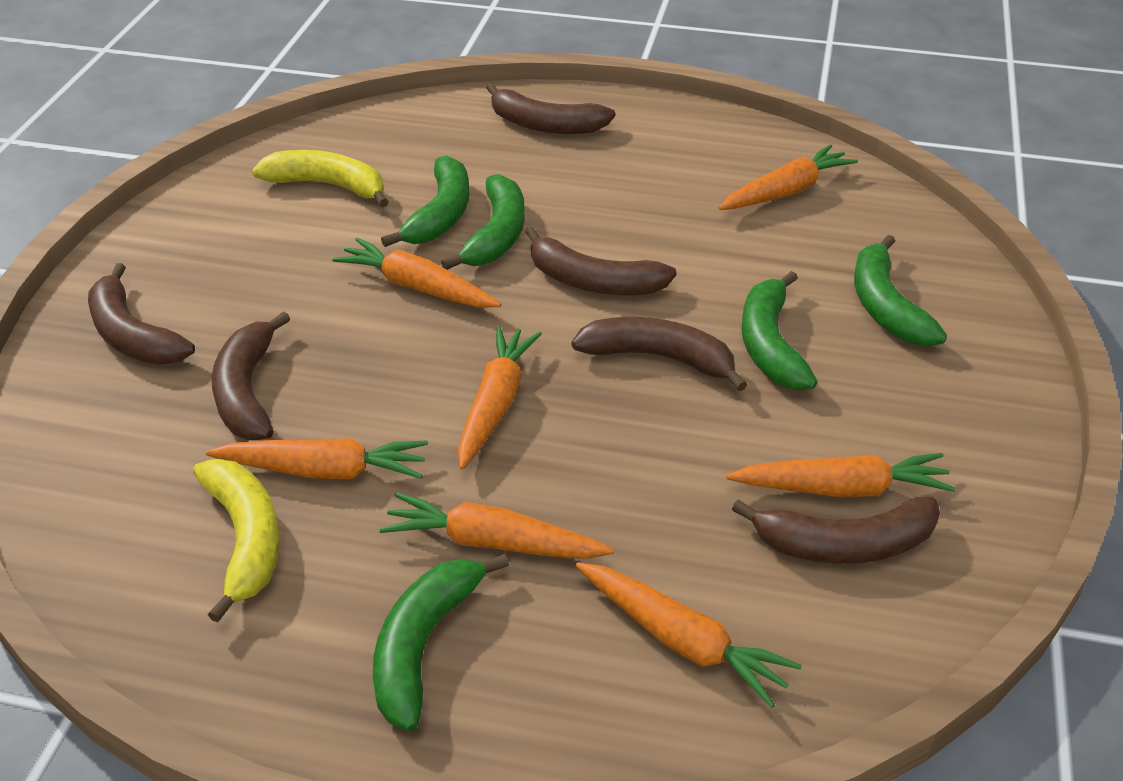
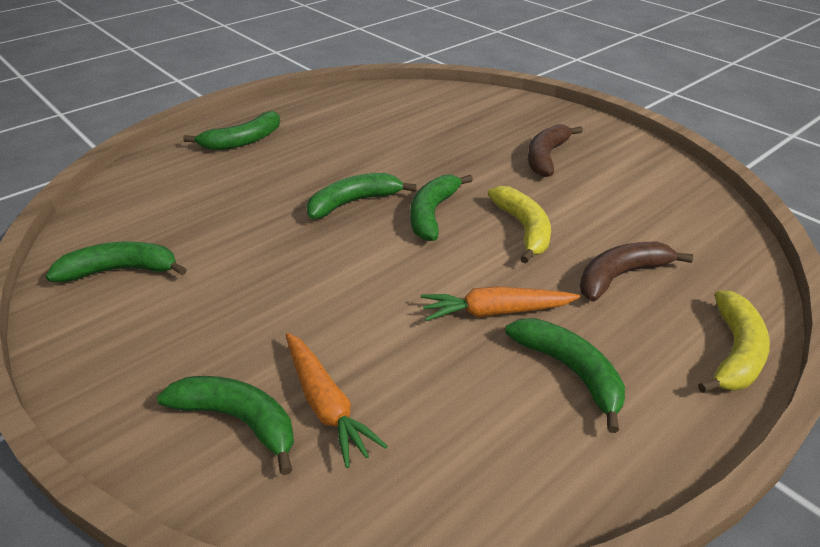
brown banana: 6 -> 2
green banana: 5 -> 6
orange carrot: 7 -> 2

